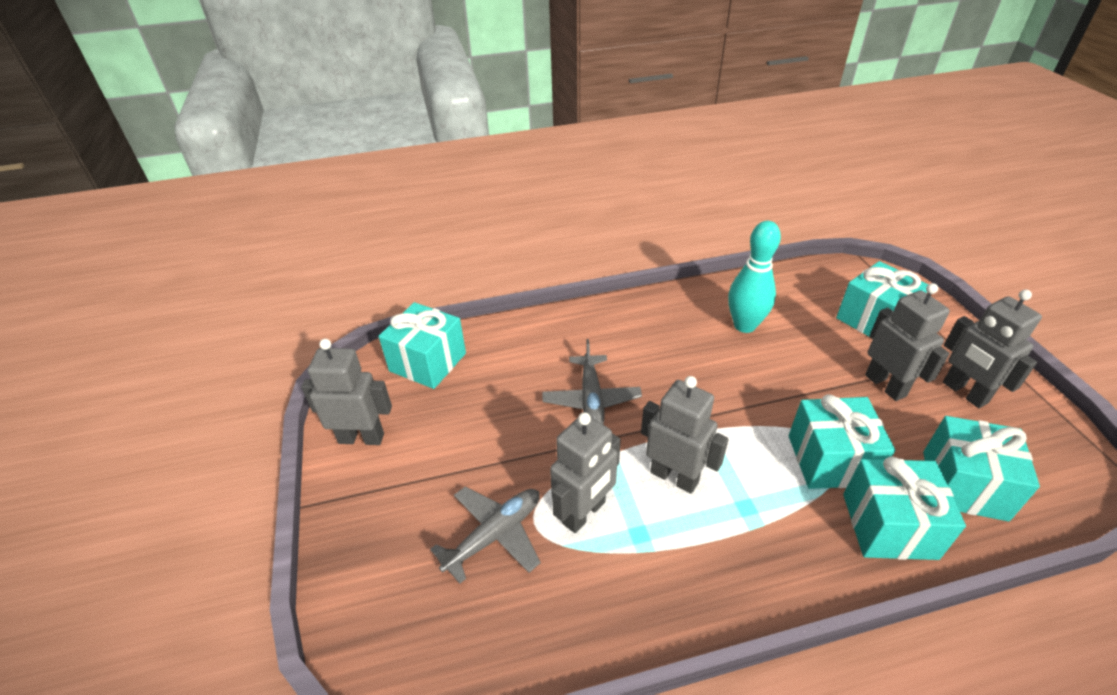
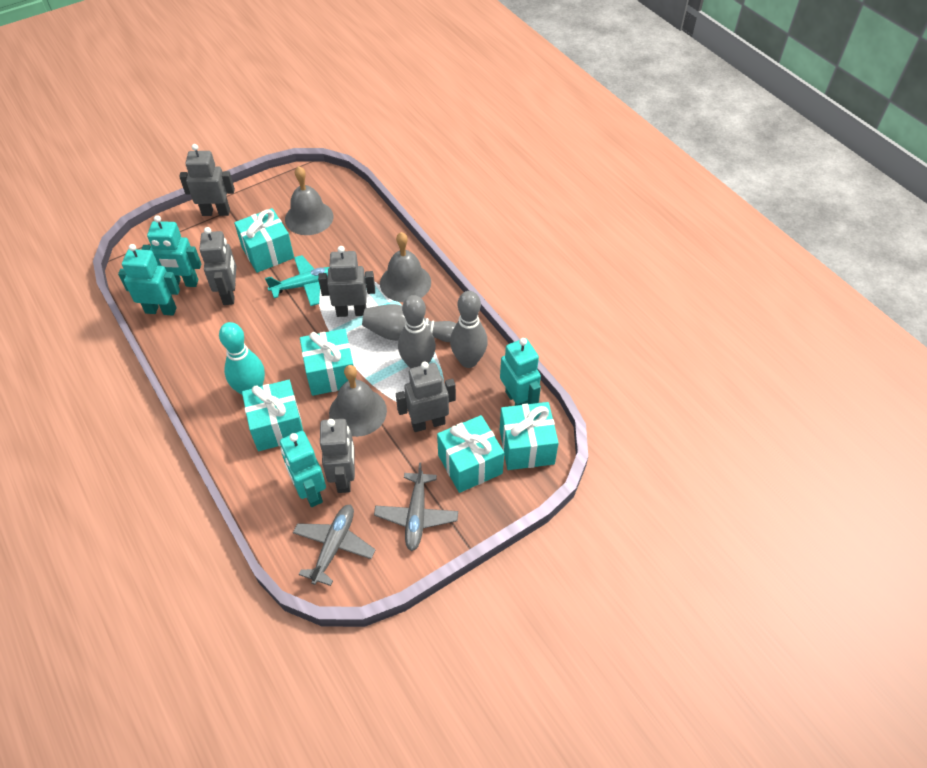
grey bell: 0 -> 3
grey bowling pin: 0 -> 3
turquoise plane: 0 -> 1
turquoise robot: 0 -> 4

